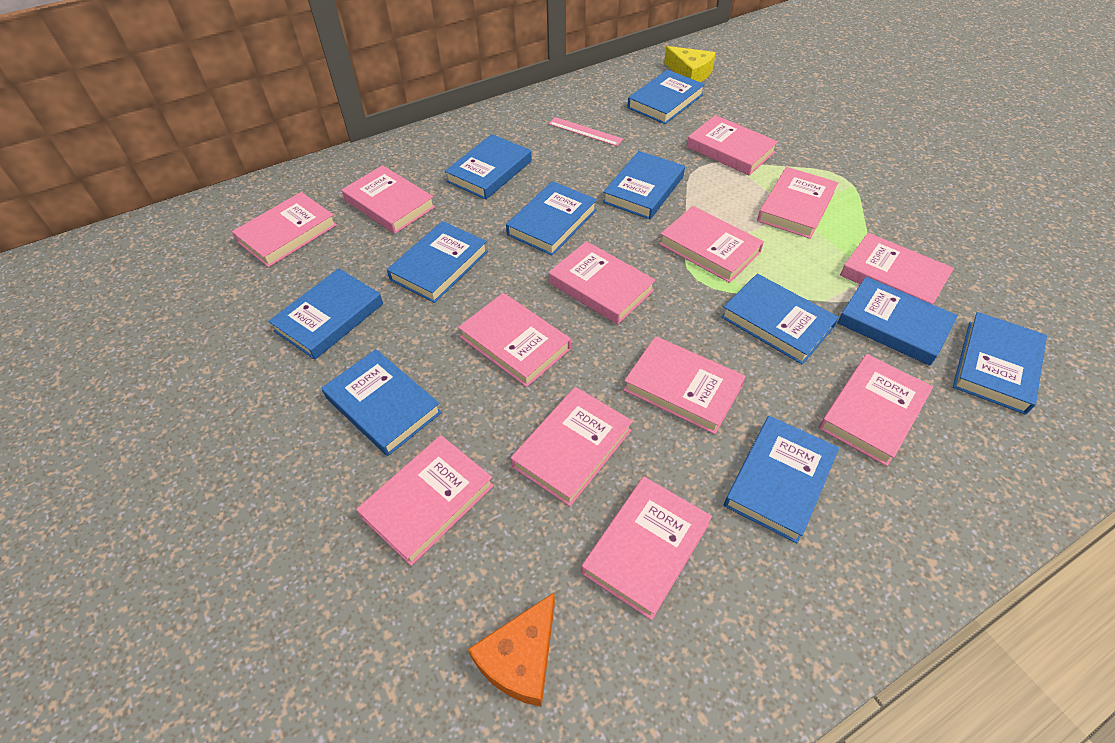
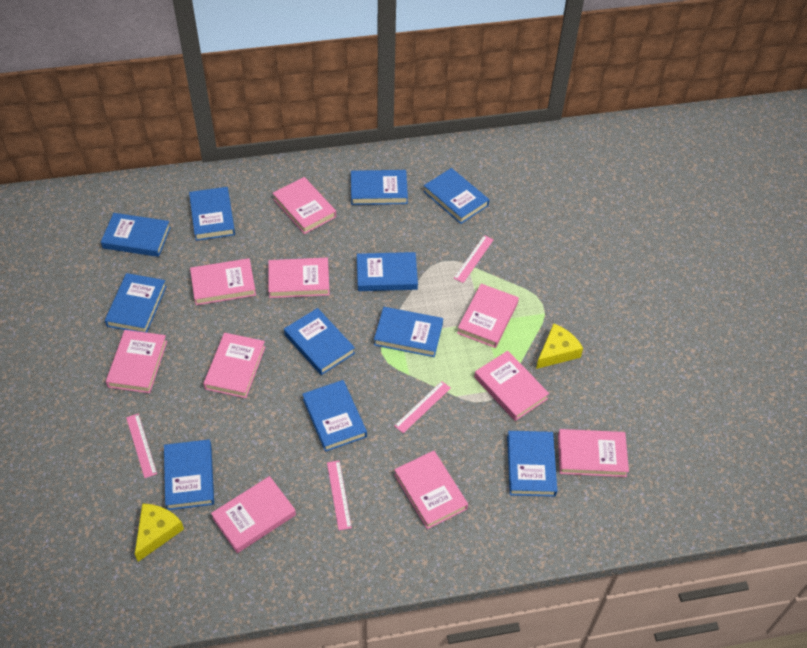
orange cheese: 1 -> 0
pink book: 13 -> 10
pink ruler: 1 -> 4
yellow cheese: 1 -> 2

